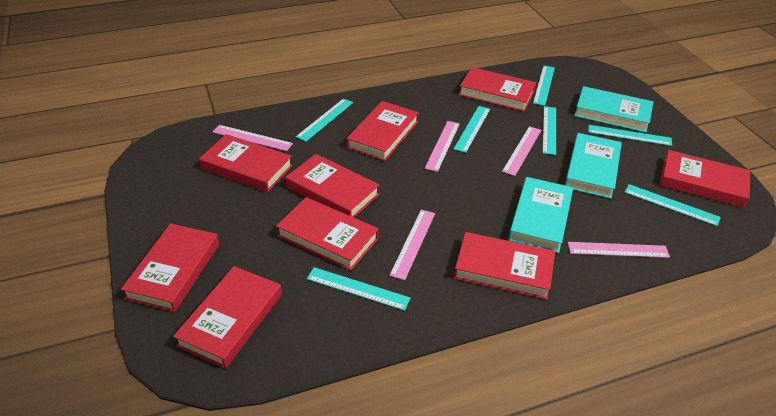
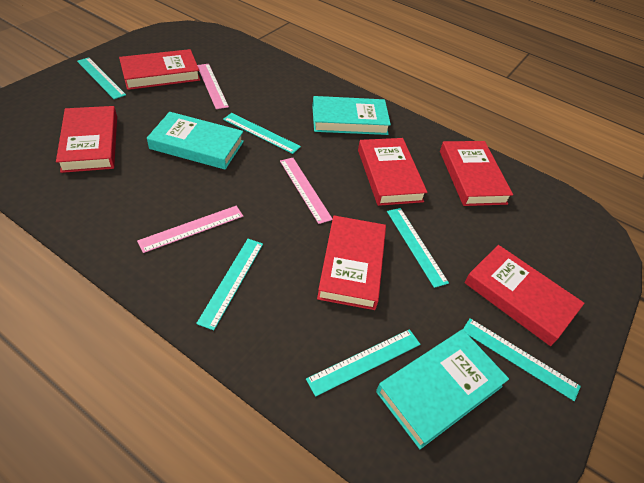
pink ruler: 5 -> 3
red book: 9 -> 6
turquoise ruler: 7 -> 6

